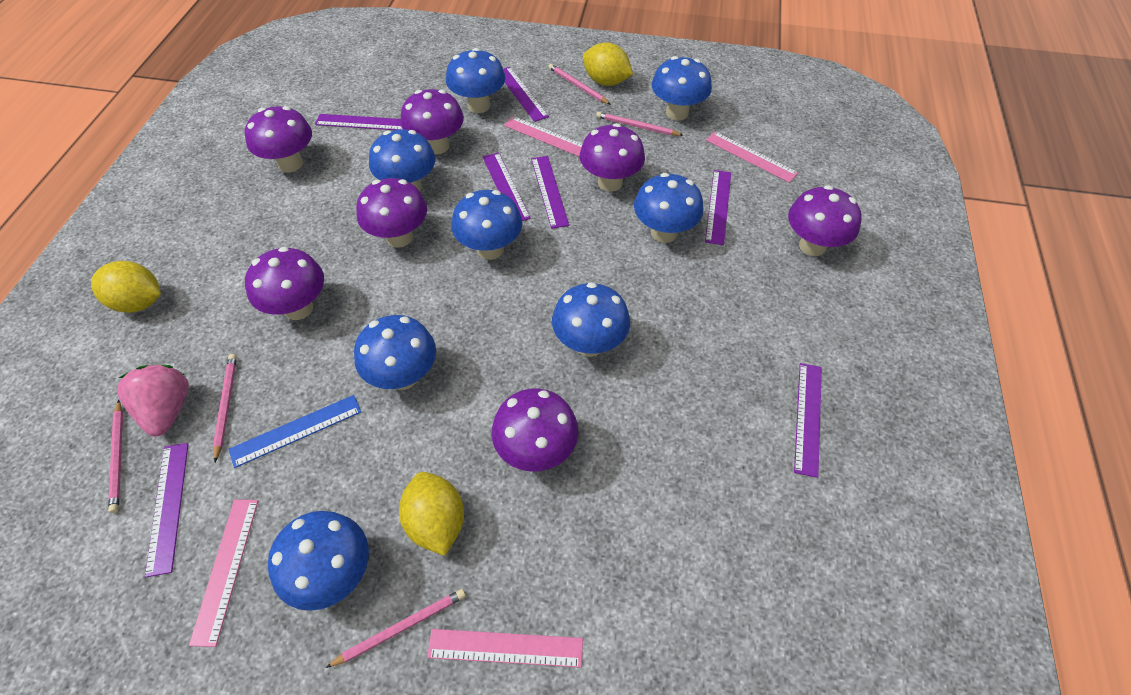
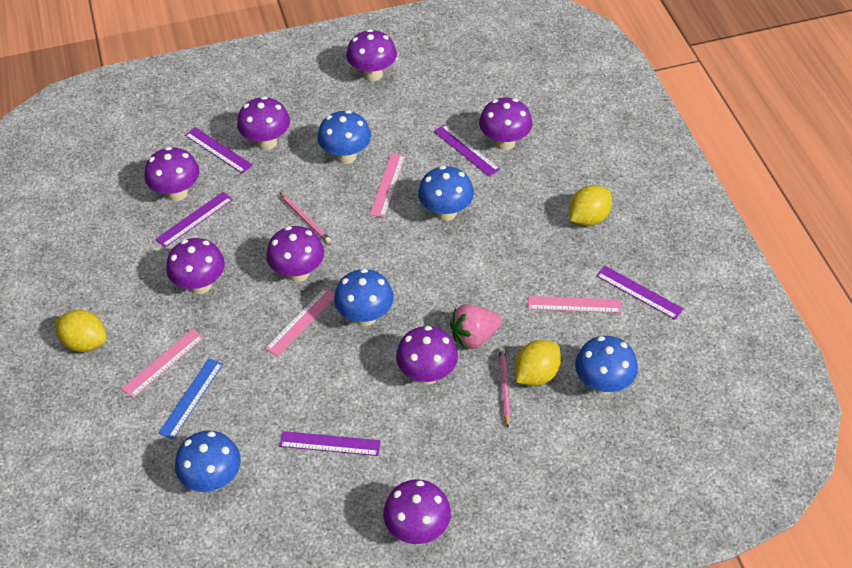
blue mushroom: 8 -> 5
pink pencil: 5 -> 2
purple mushroom: 7 -> 8
purple ruler: 7 -> 5

